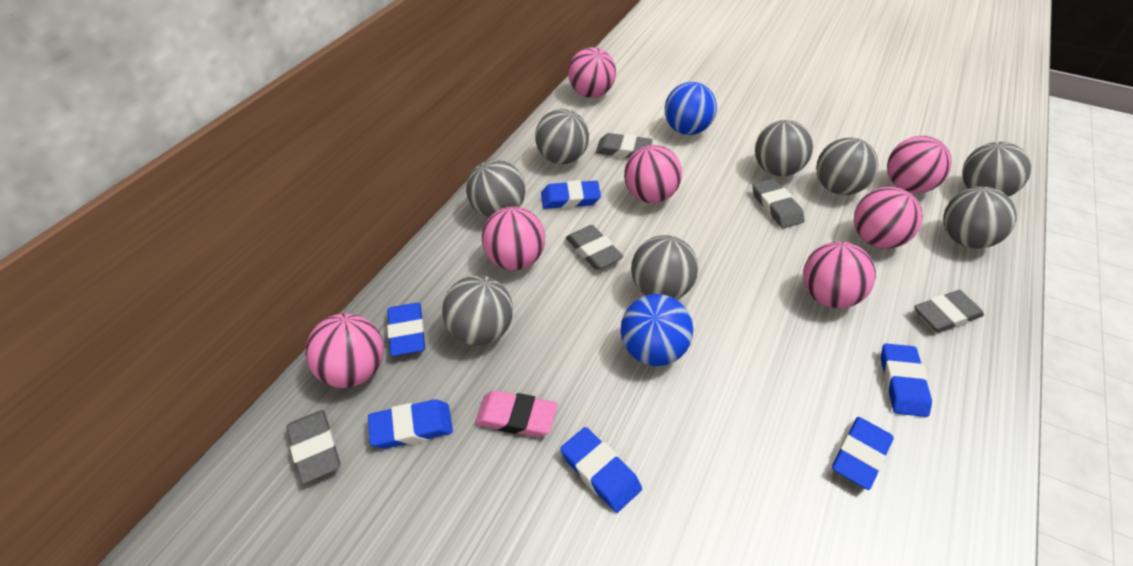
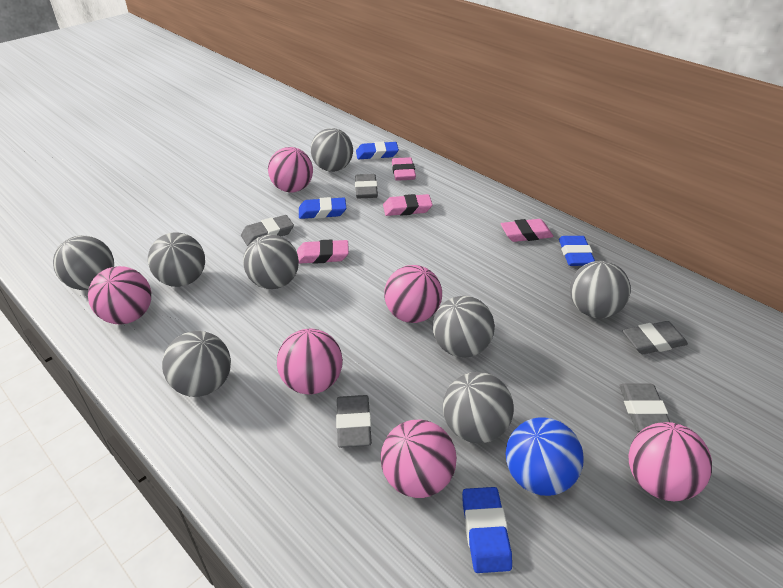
blue ball: 2 -> 1
blue eraser: 6 -> 4
pink ball: 7 -> 6
pink eraser: 1 -> 4

